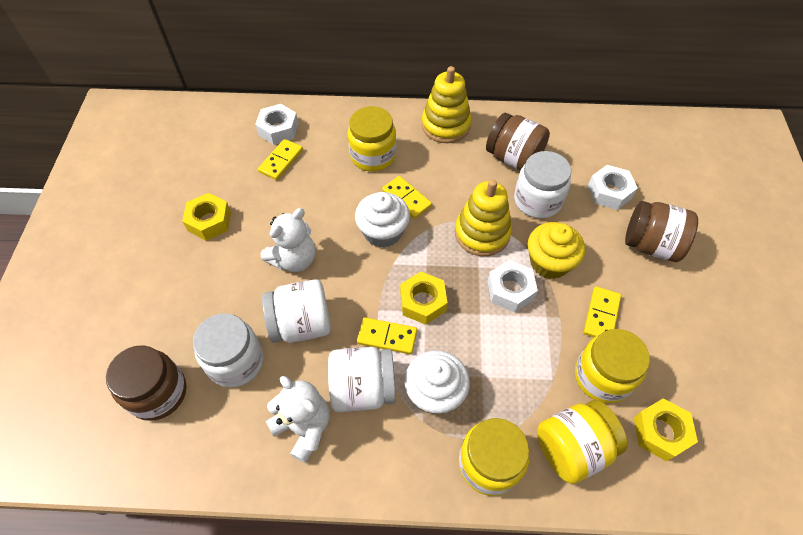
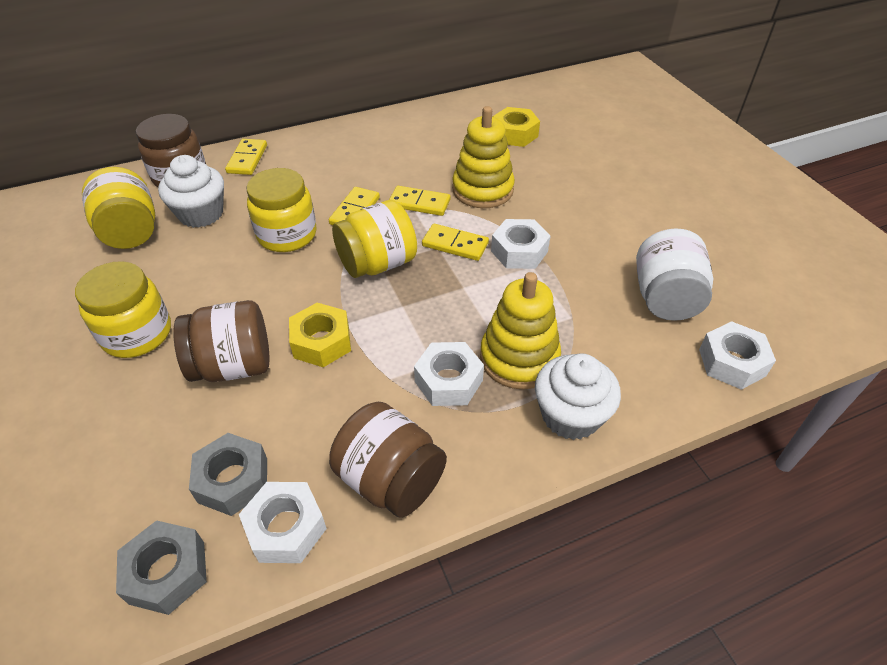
grey nut: 0 -> 2
white jar: 4 -> 1
white nut: 3 -> 4
white teddy bear: 2 -> 0
yellow cupcake: 1 -> 0
yellow nut: 3 -> 2

